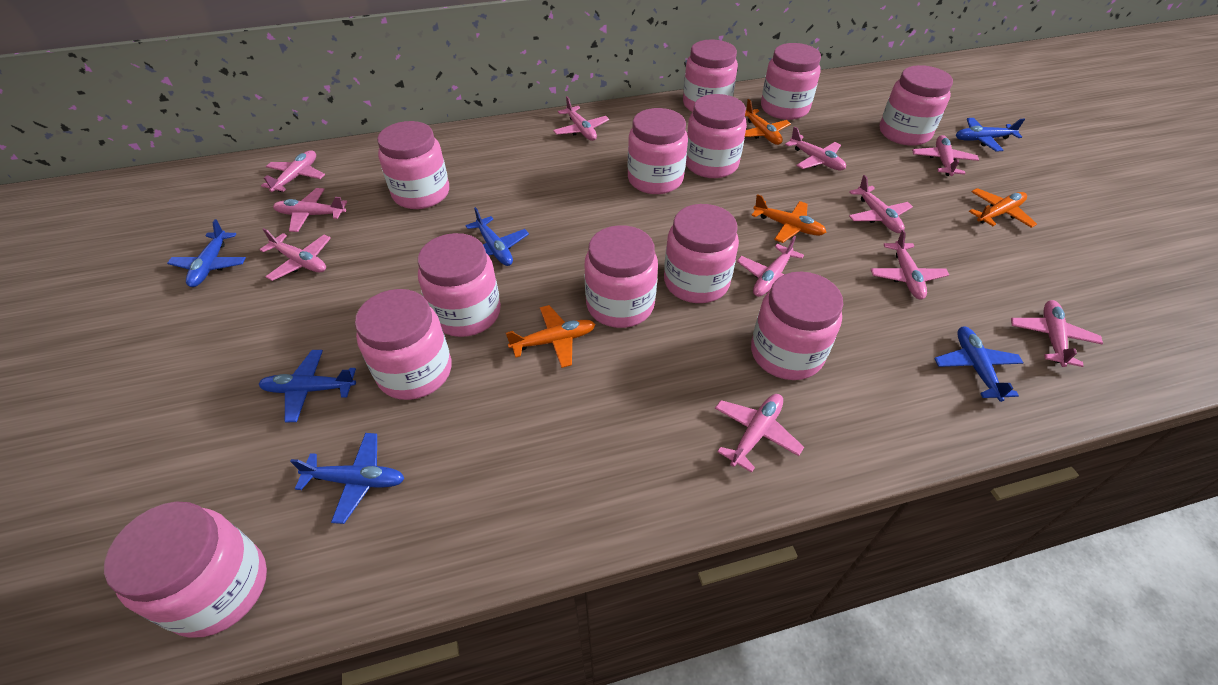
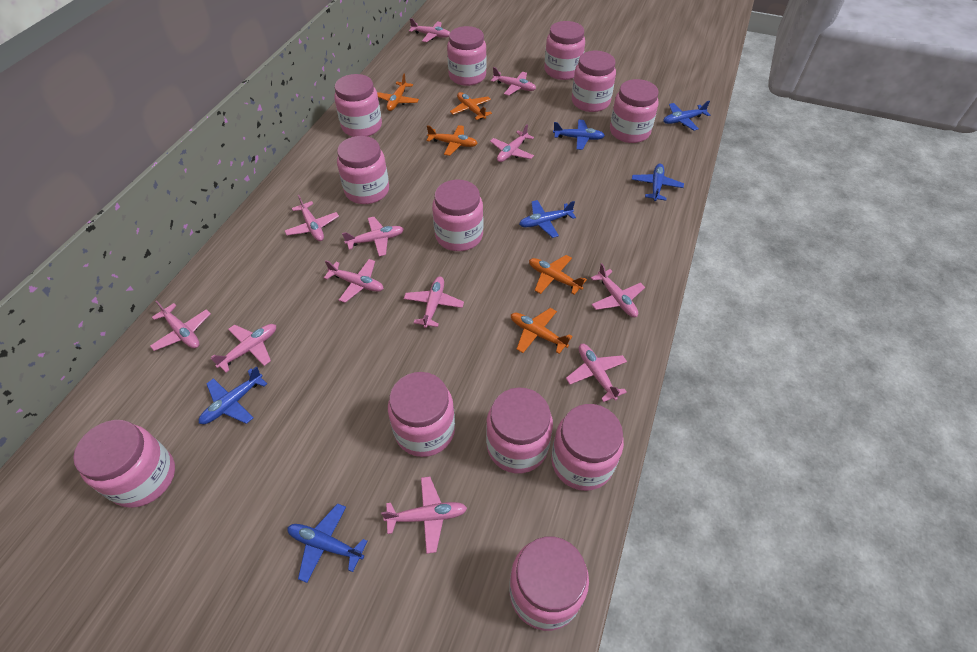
orange plane: 4 -> 5
pink plane: 11 -> 12

